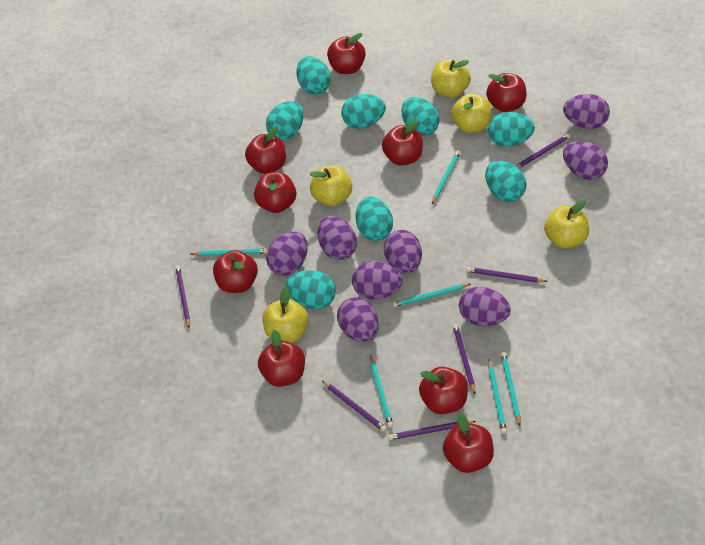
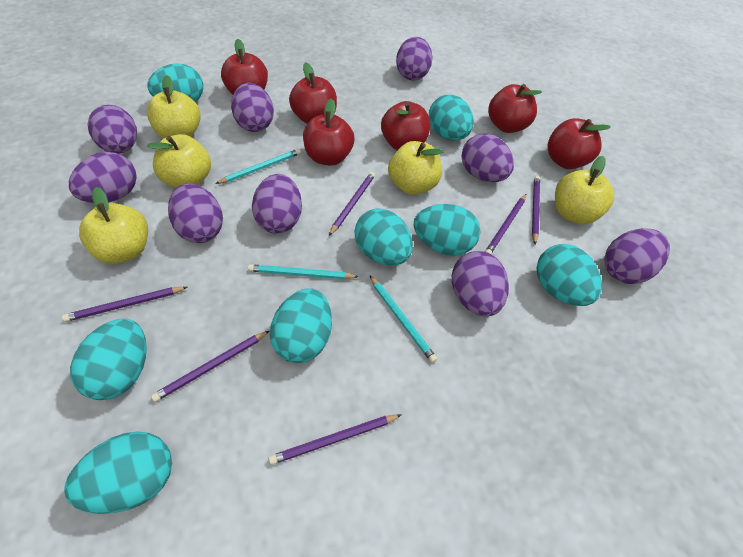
purple egg: 8 -> 9
red apple: 9 -> 6
turquoise pencil: 6 -> 3

